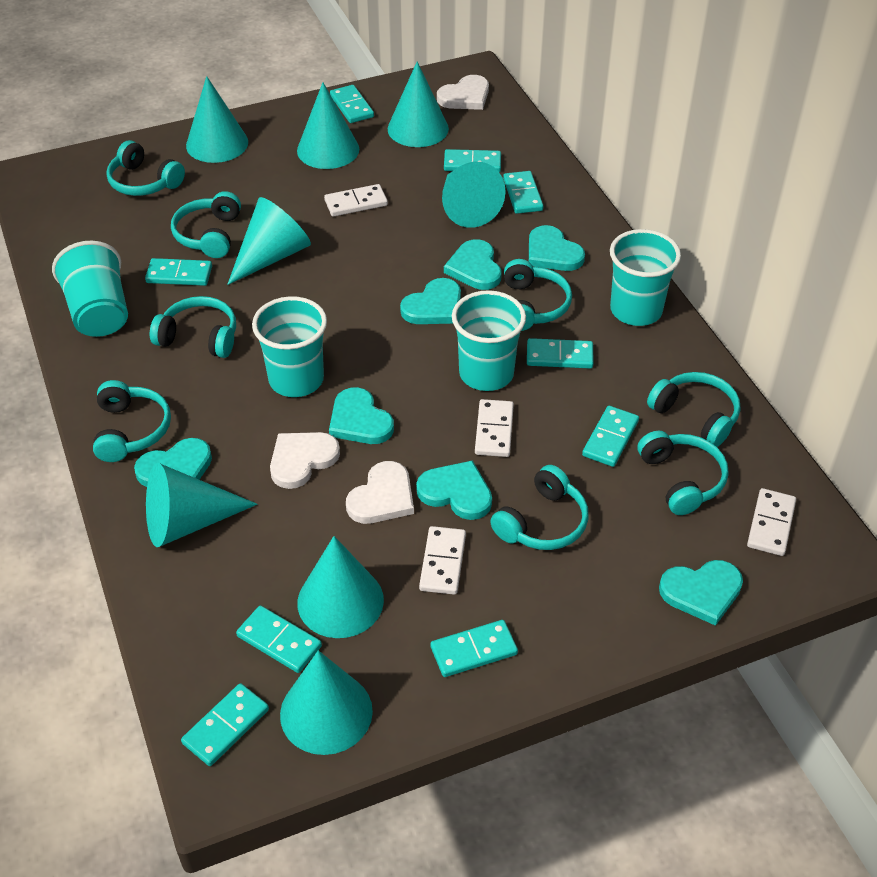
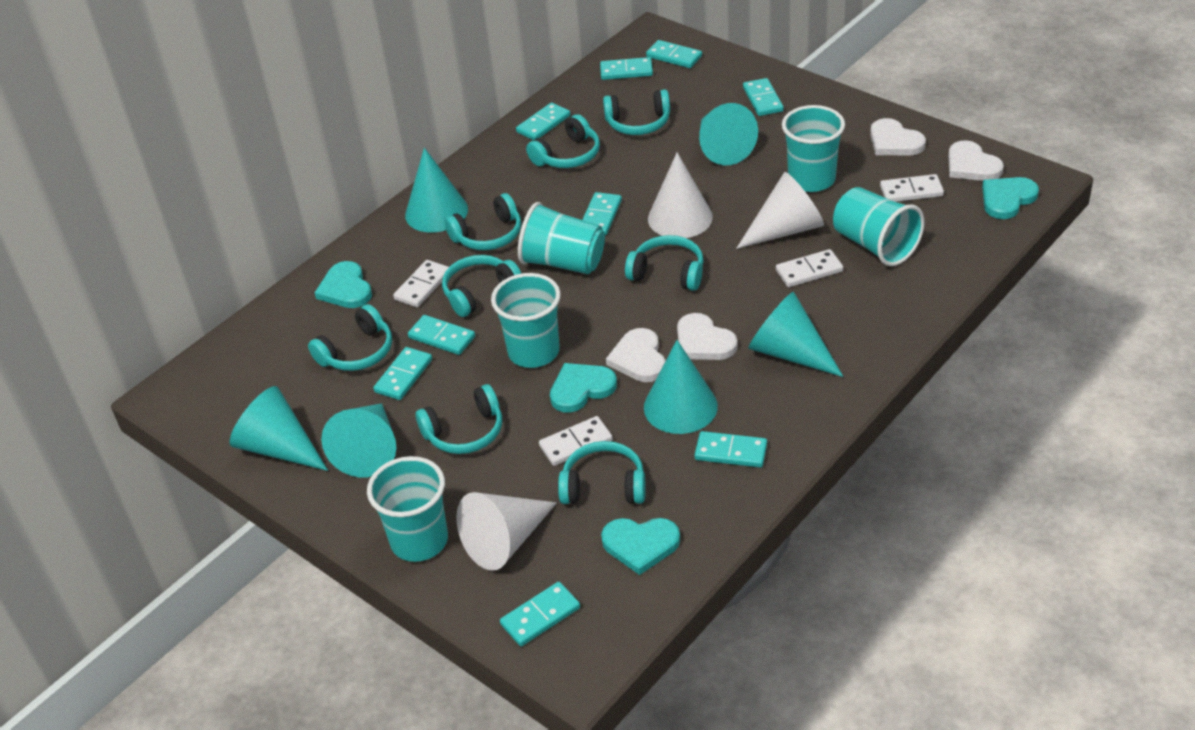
turquoise cone: 8 -> 6
turquoise cup: 4 -> 5
turquoise heart: 7 -> 4
white cone: 0 -> 3
white heart: 3 -> 4

